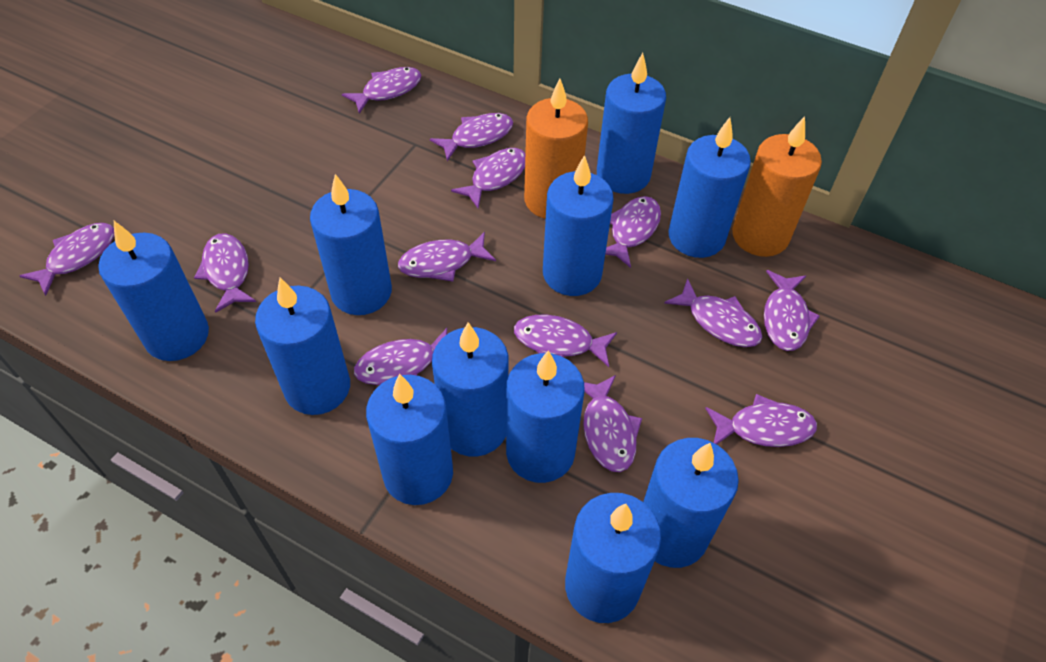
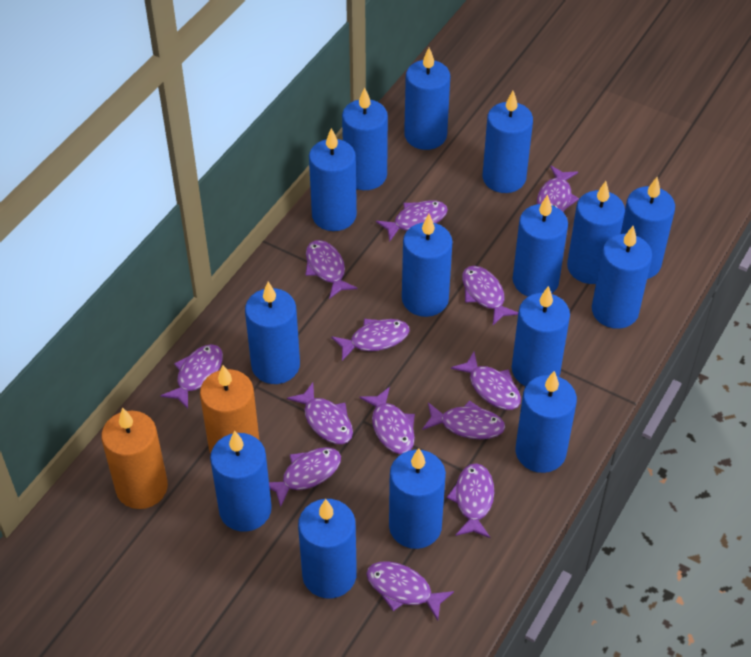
blue candle: 11 -> 15

